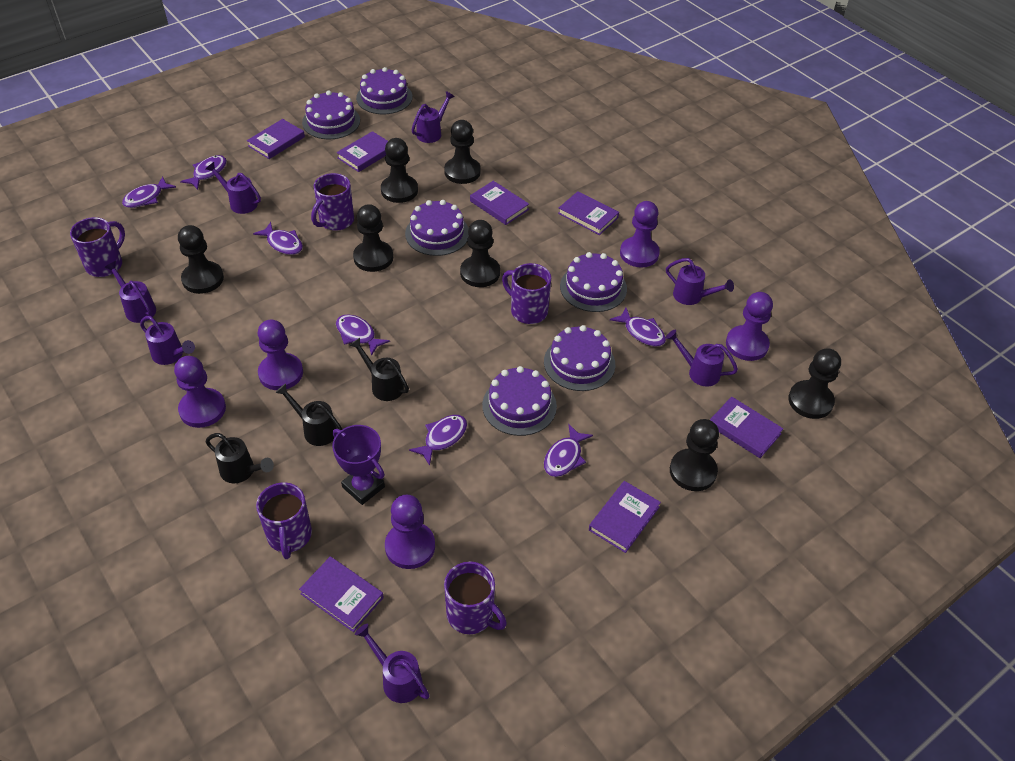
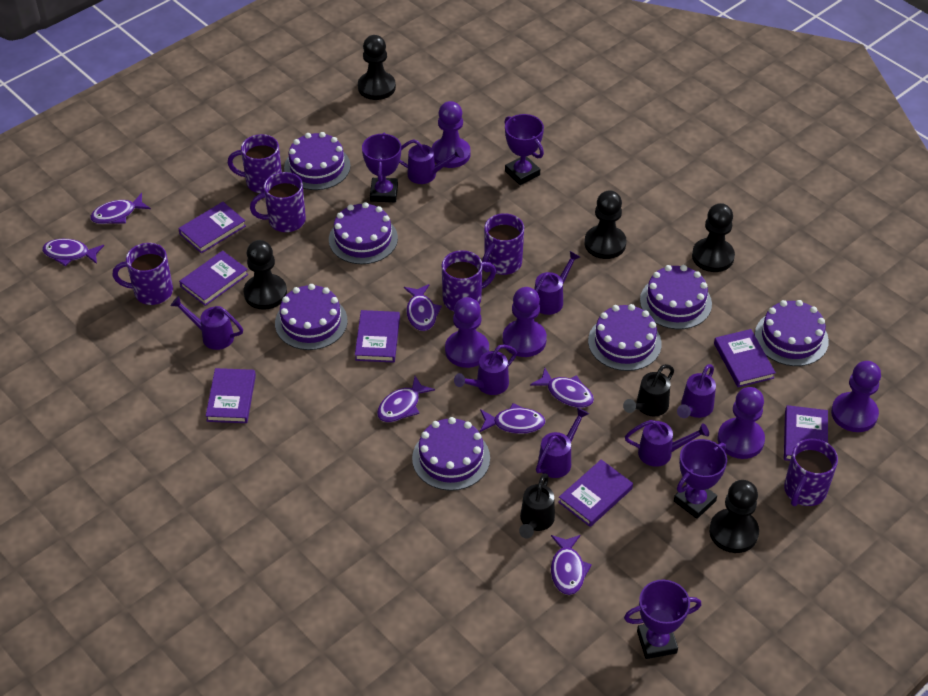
black pawn: 7 -> 5
black watering can: 3 -> 2
purple cake: 6 -> 7
purple mug: 5 -> 6
purple trophy: 1 -> 4

